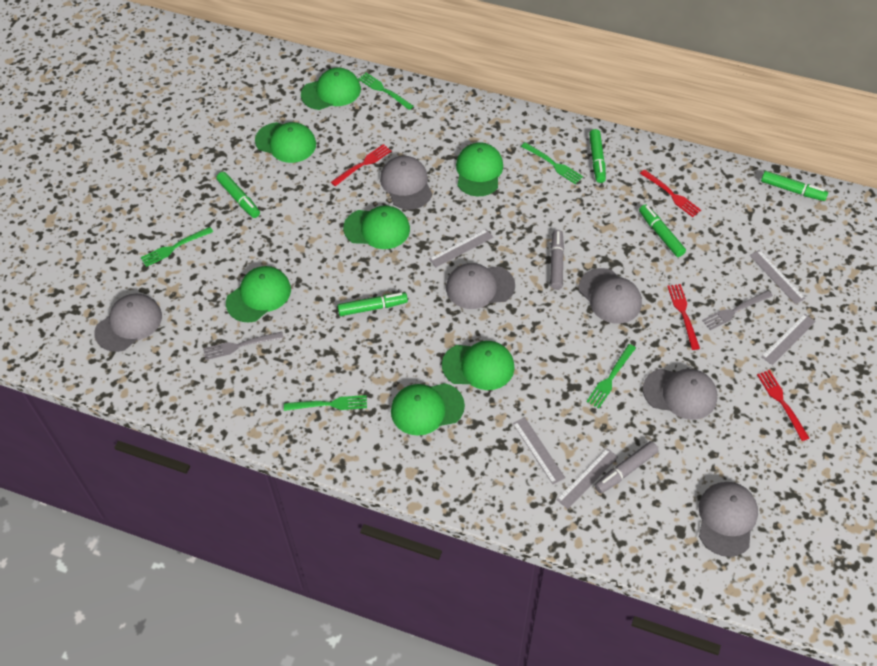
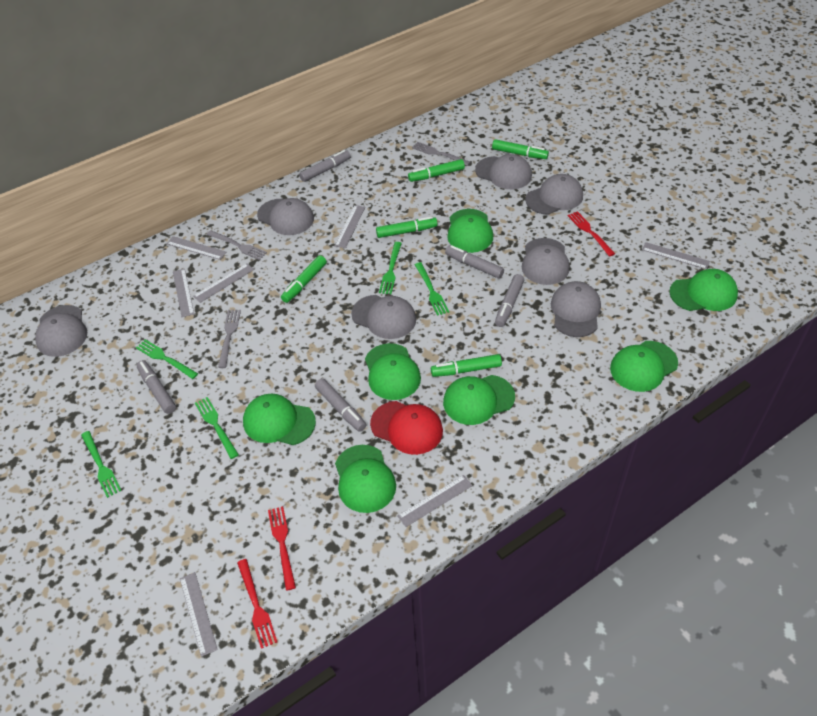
grey cap: 6 -> 7
grey fork: 2 -> 3
grey marker: 2 -> 5
grey ruler: 5 -> 7
red cap: 0 -> 1
red fork: 4 -> 3

